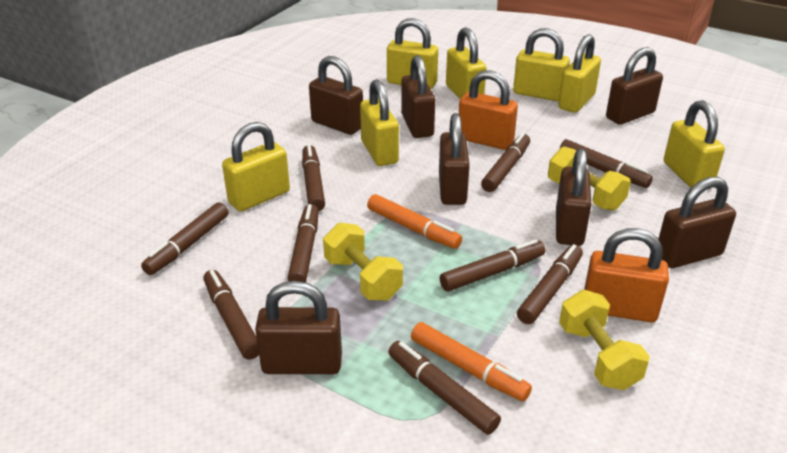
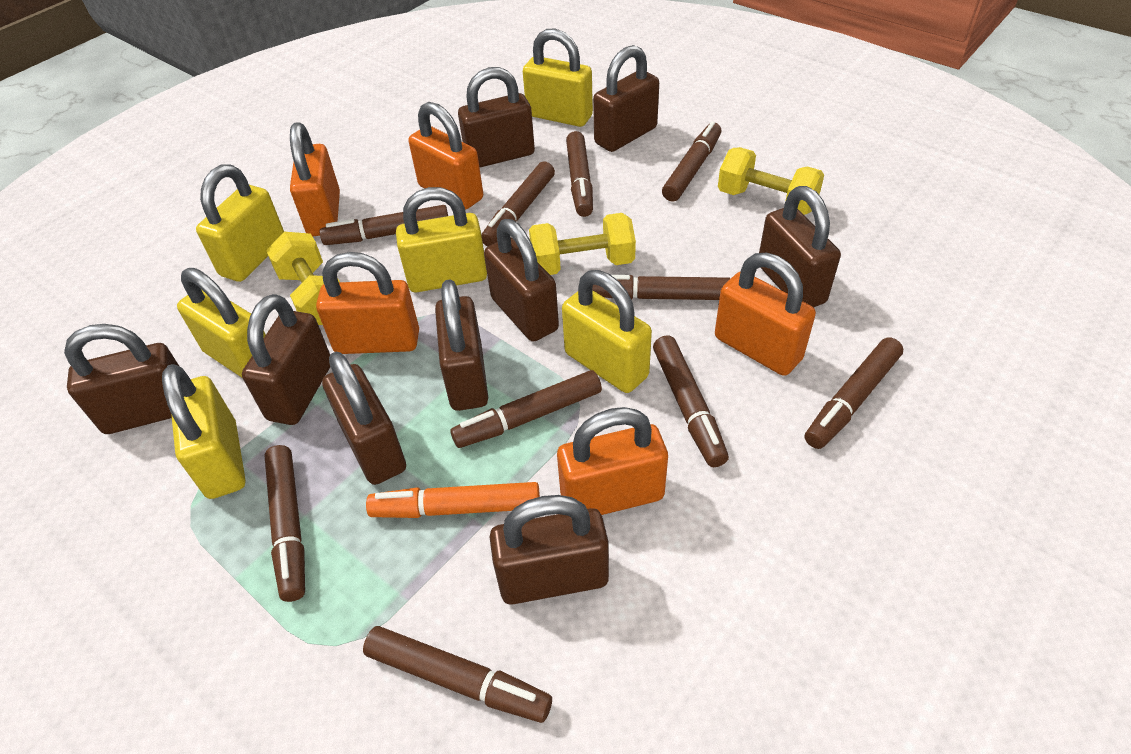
brown marker: 9 -> 10
brown padlock: 7 -> 9
orange marker: 2 -> 1
orange padlock: 2 -> 5
yellow padlock: 7 -> 6

